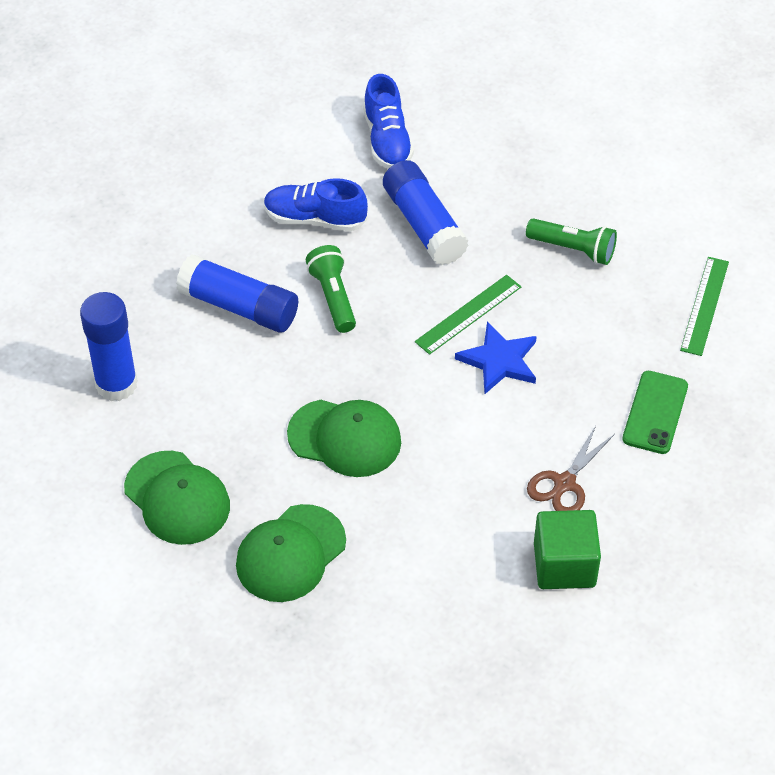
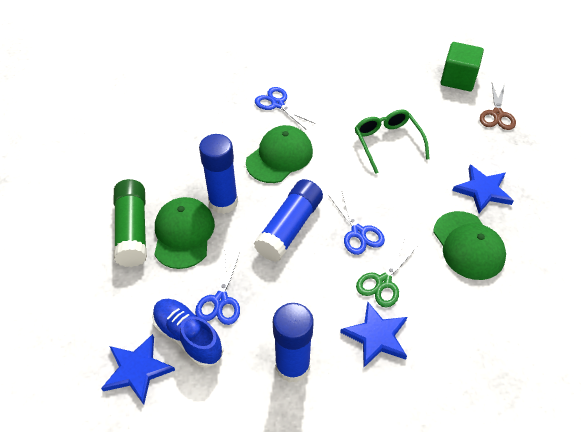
blue scissors: 0 -> 3
blue shoe: 2 -> 1
blue star: 1 -> 3
green flashlight: 2 -> 0
green glasses: 0 -> 1
green glue stick: 0 -> 1
green phone: 1 -> 0
green ruler: 2 -> 0
green scissors: 0 -> 1

